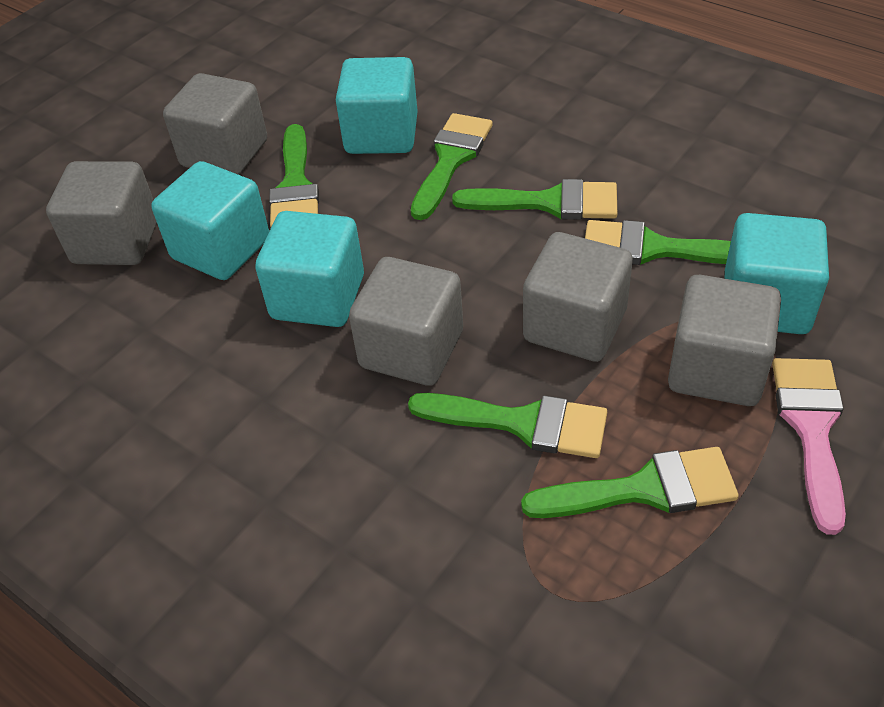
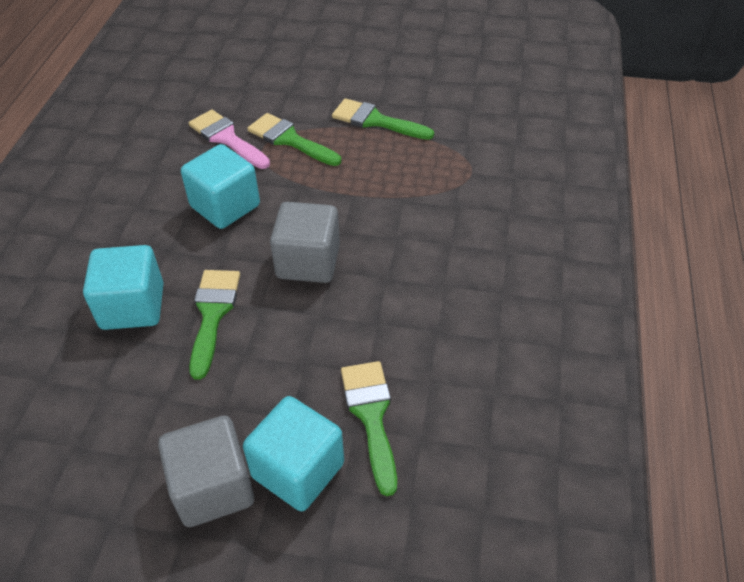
green brush: 6 -> 4
grey cube: 5 -> 2
turquoise cube: 4 -> 3

